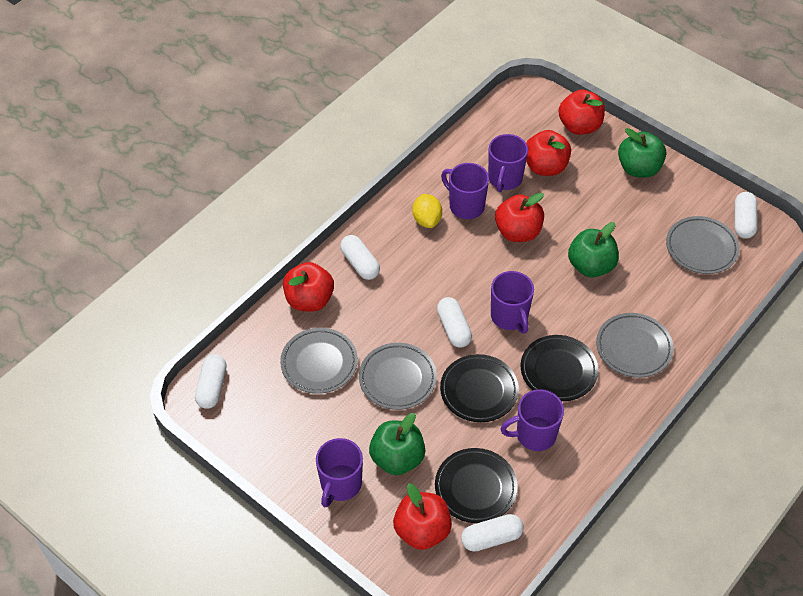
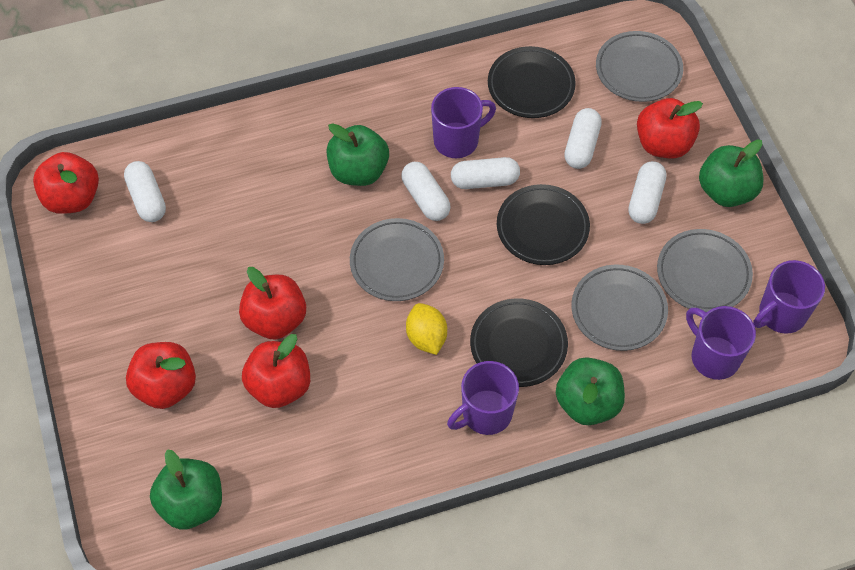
green apple: 3 -> 4
purple mug: 5 -> 4

